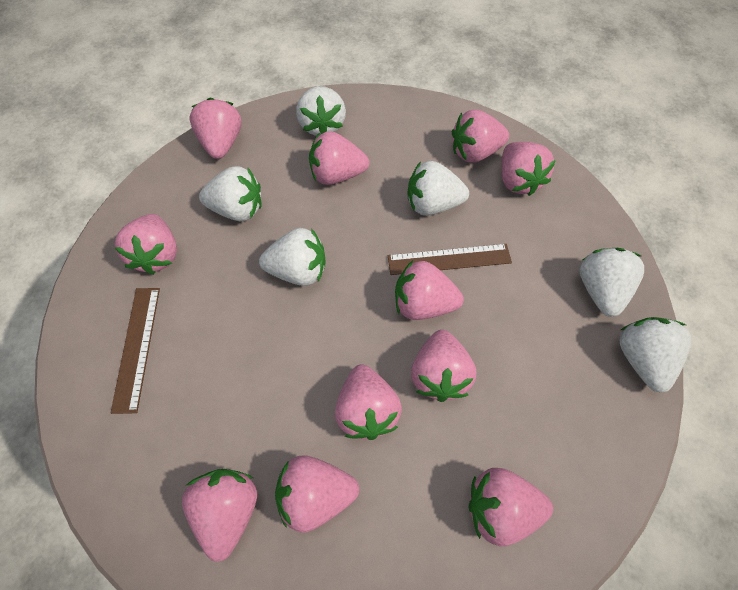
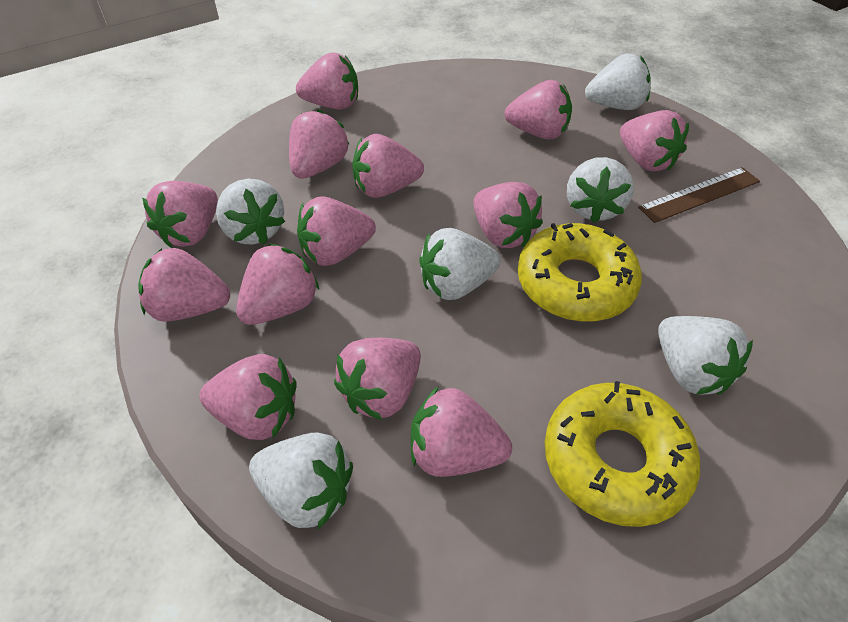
brown ruler: 2 -> 1
pink strawberry: 11 -> 13
yellow donut: 0 -> 2

